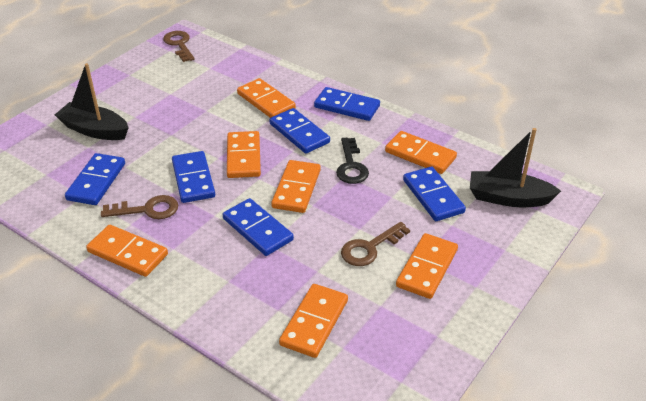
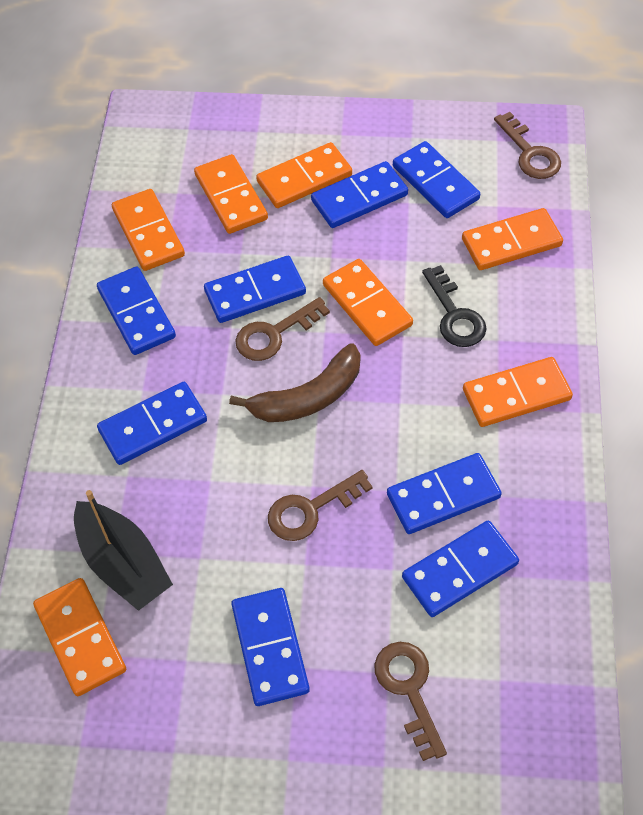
black boat: 2 -> 1
blue domino: 6 -> 8
brown banana: 0 -> 1
brown key: 3 -> 4

